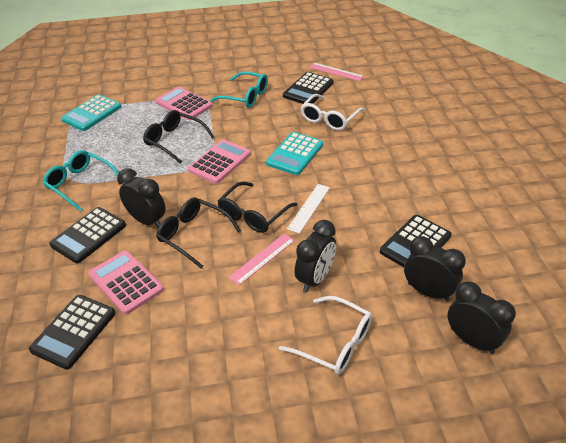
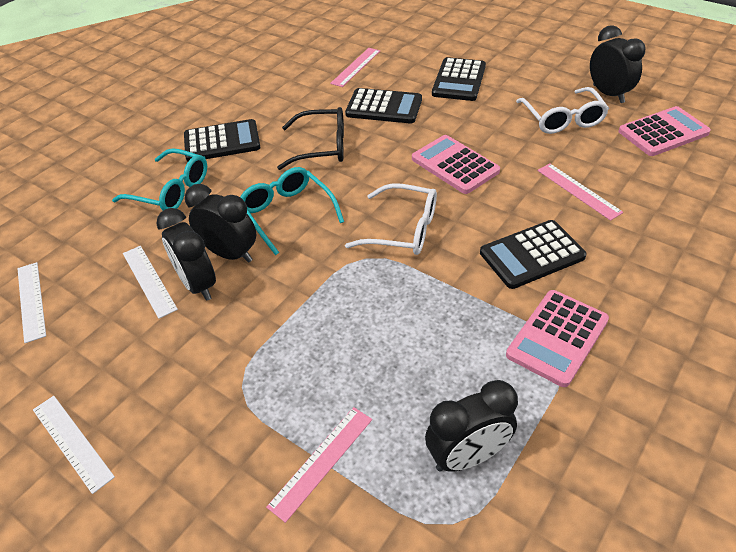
black glasses: 3 -> 1
pink ruler: 2 -> 3
turquoise calculator: 2 -> 0
white ruler: 1 -> 3

